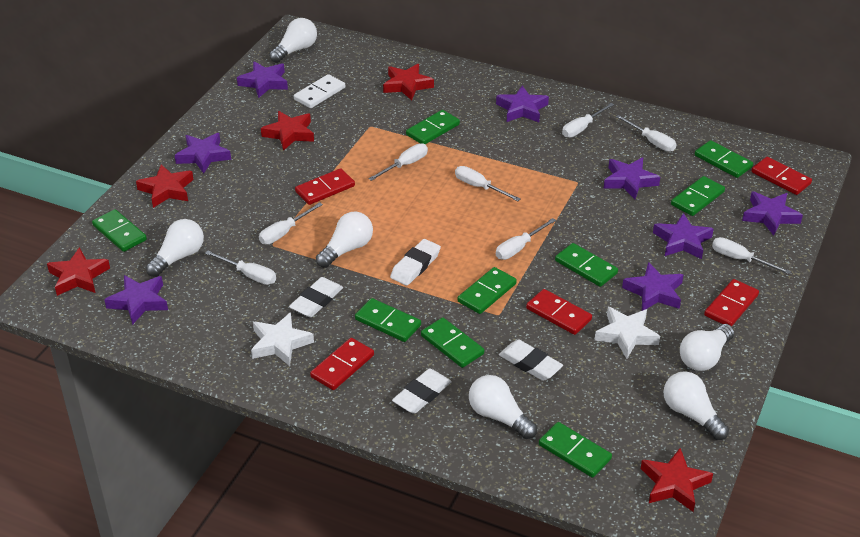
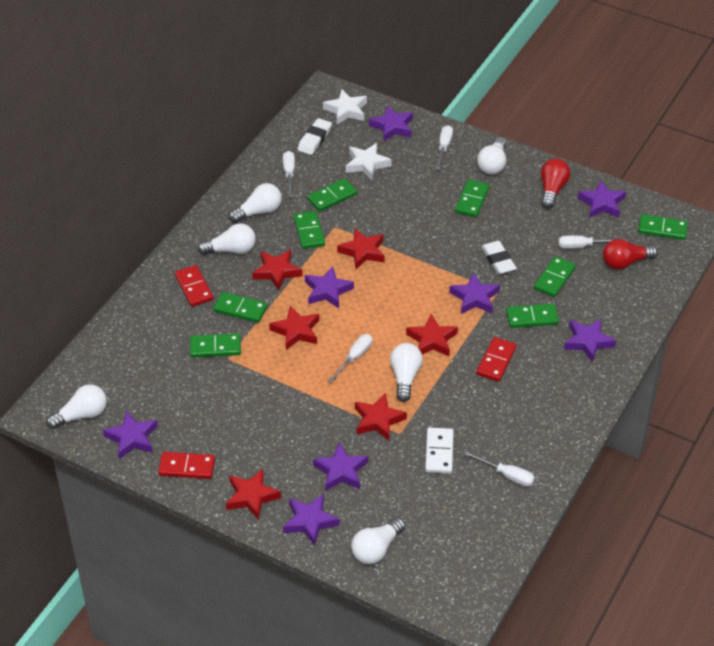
green domino: 9 -> 8
red domino: 5 -> 3
red light bulb: 0 -> 2
red star: 5 -> 6
white eraser: 4 -> 2
white screwdriver: 8 -> 5

